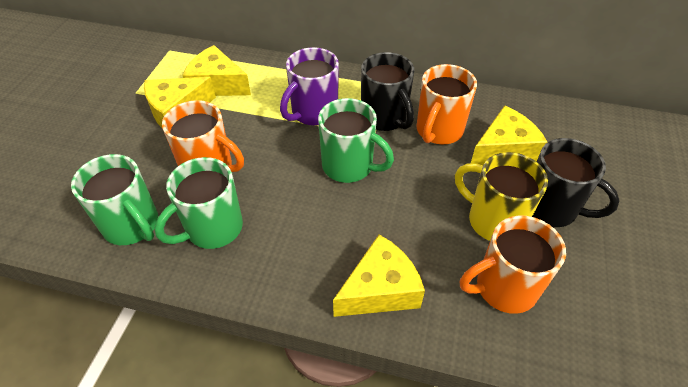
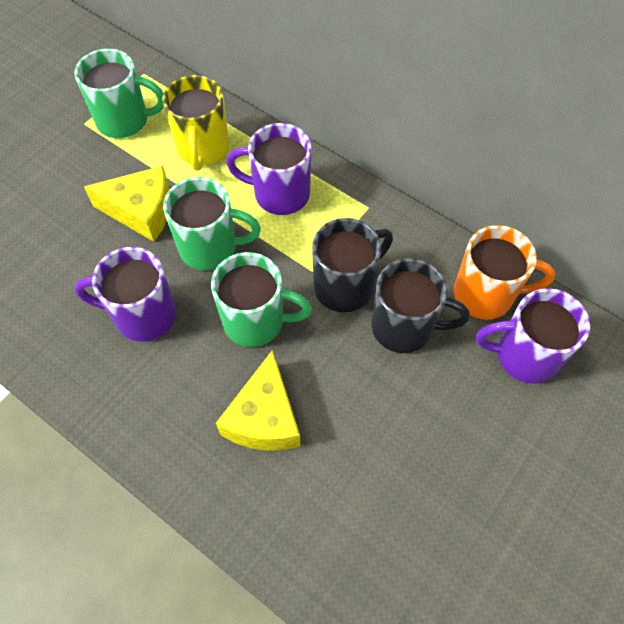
orange mug: 3 -> 1
purple mug: 1 -> 3
yellow cheese: 4 -> 2

